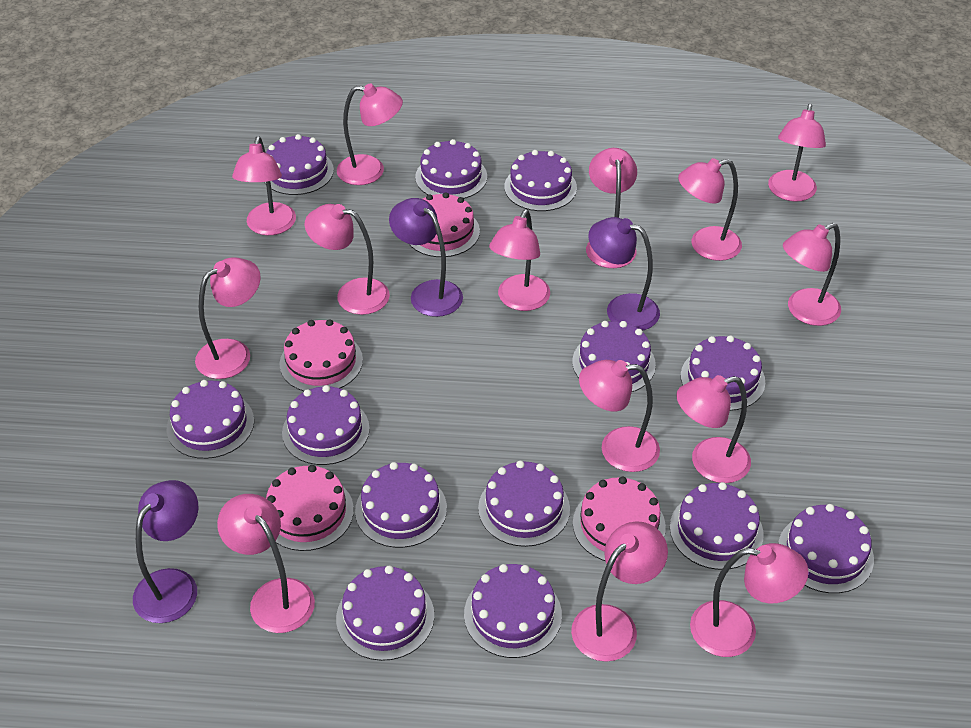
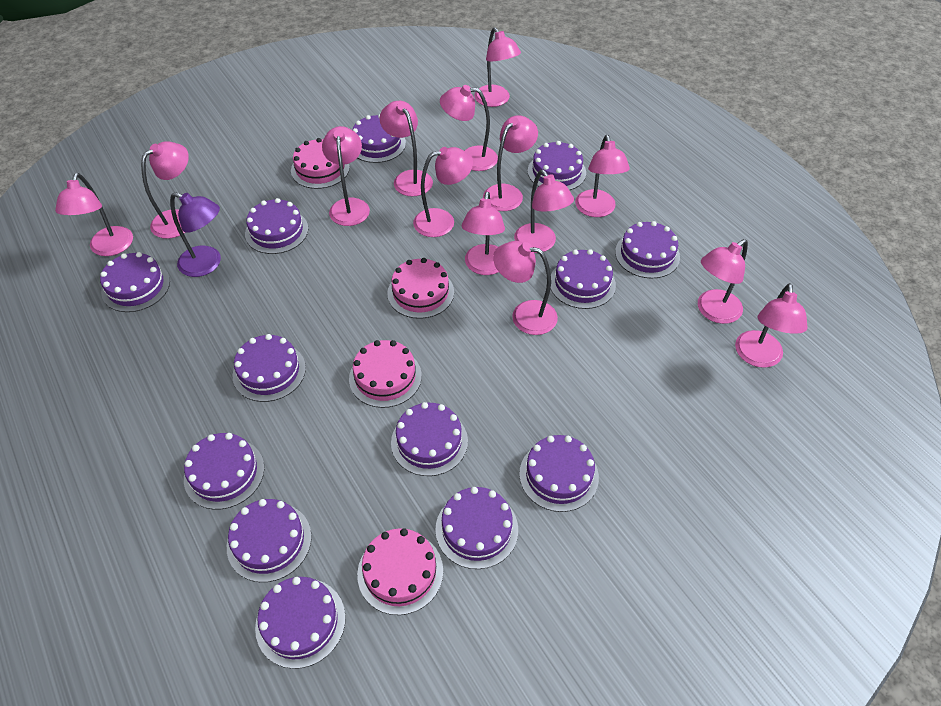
purple lamp: 3 -> 1

